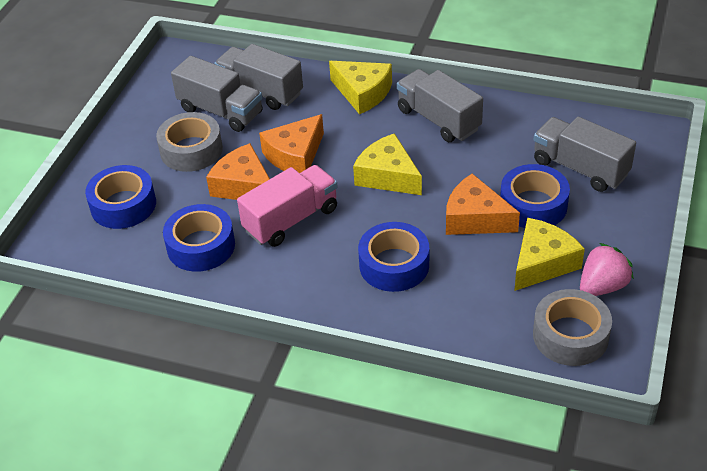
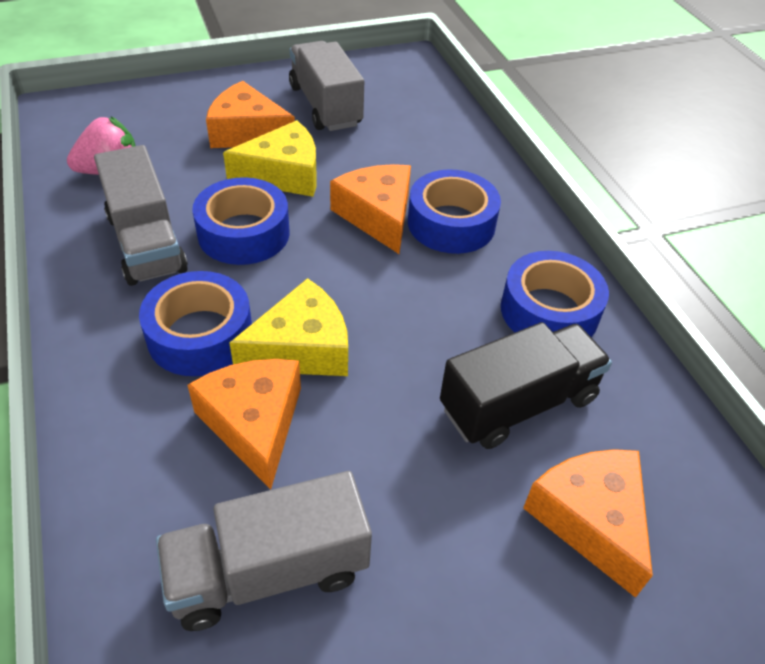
black truck: 0 -> 1
grey tape: 2 -> 0
grey truck: 4 -> 3
orange cheese: 3 -> 4
pink truck: 1 -> 0
yellow cheese: 3 -> 2

